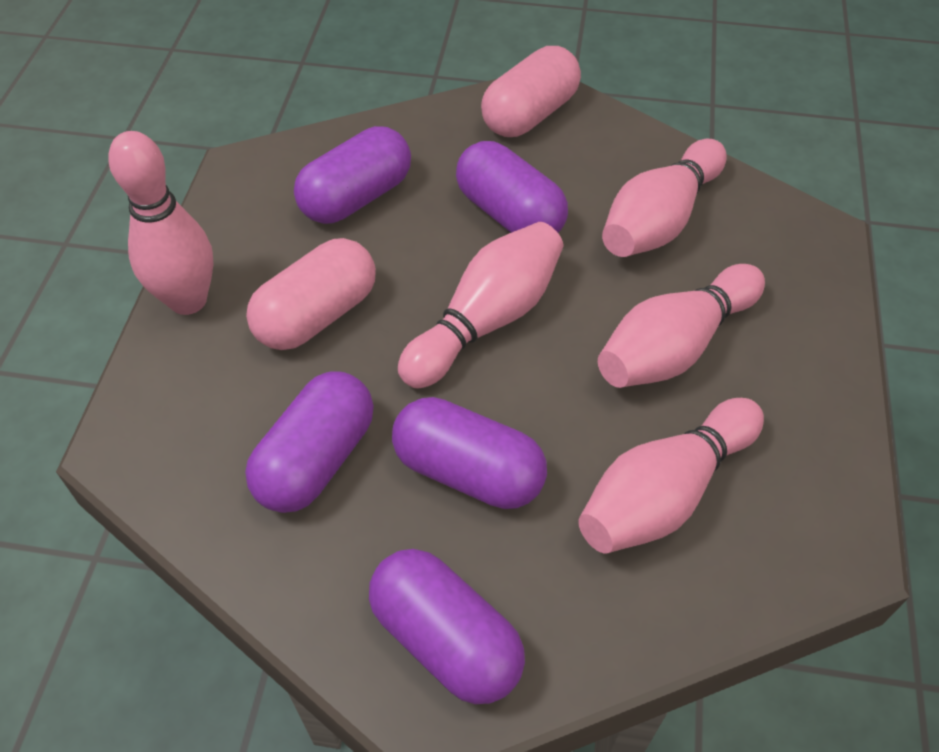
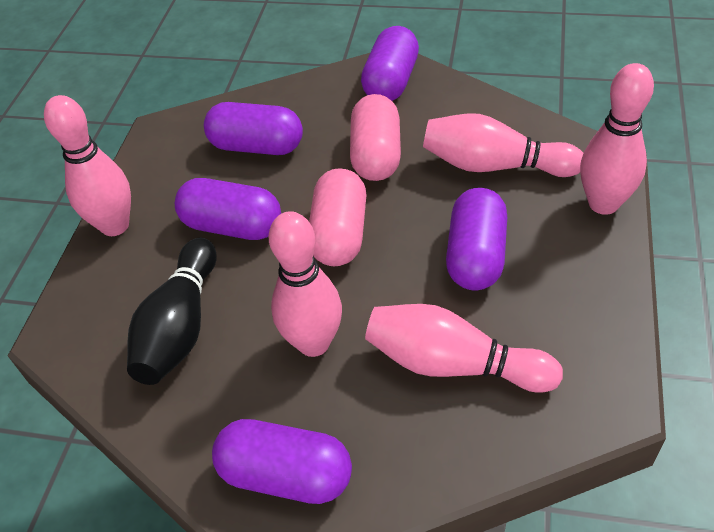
black bowling pin: 0 -> 1

